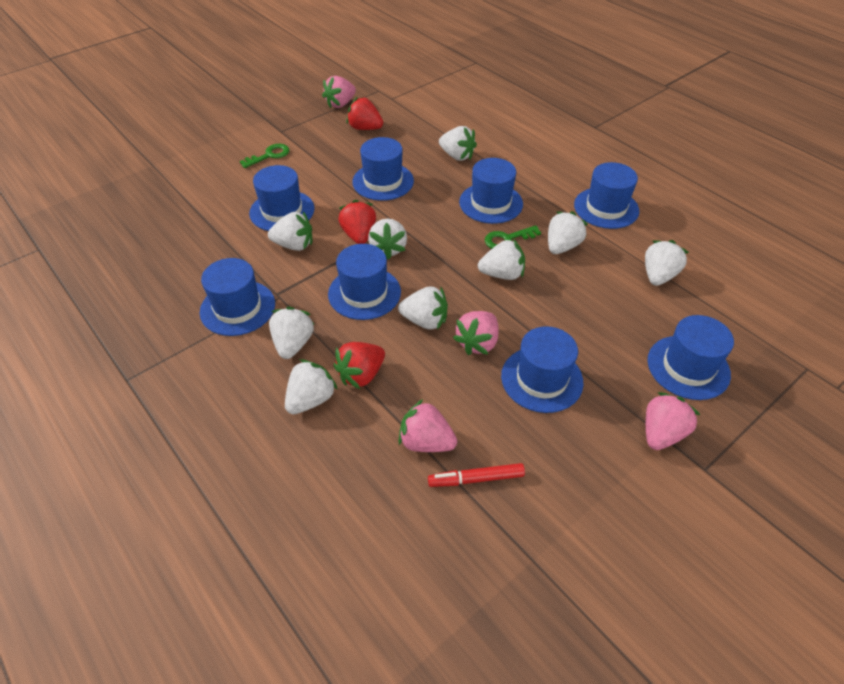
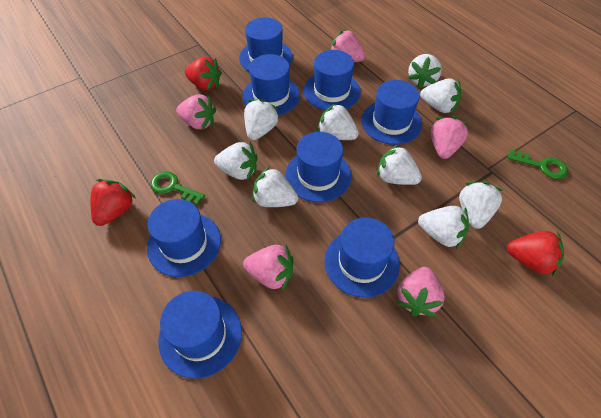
pink strawberry: 4 -> 5
red marker: 1 -> 0

